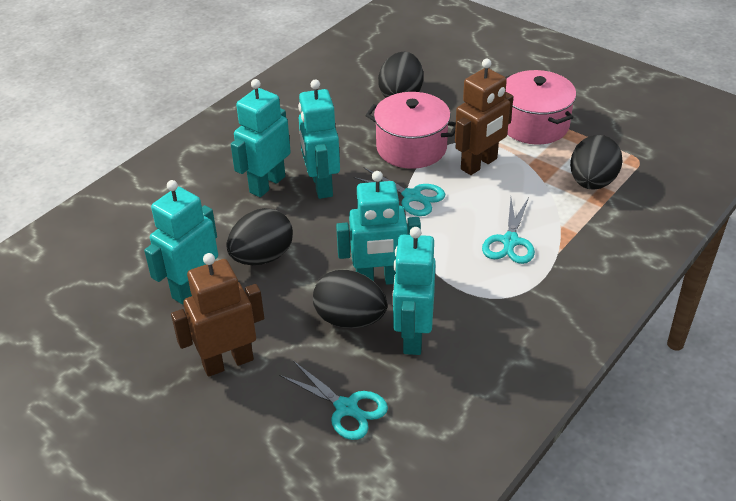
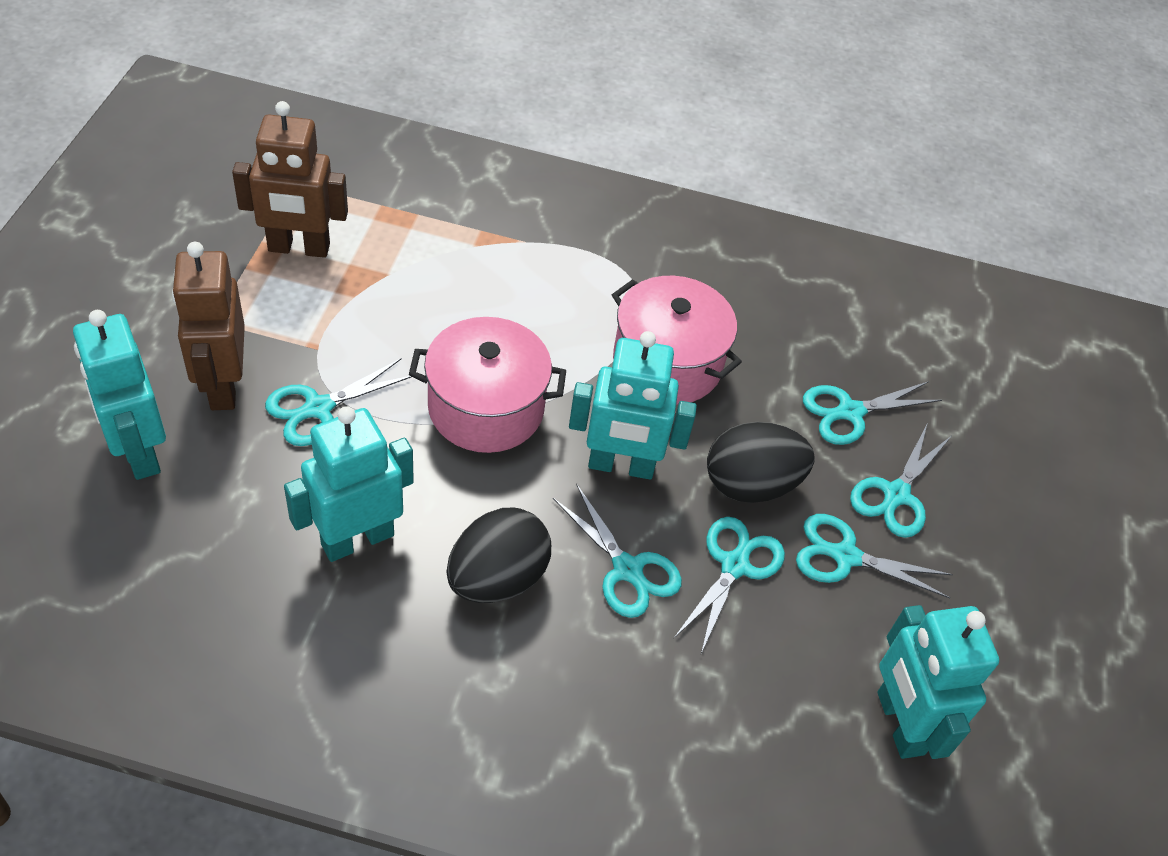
black egg: 4 -> 2
turquoise robot: 5 -> 4
turquoise scissors: 3 -> 6

